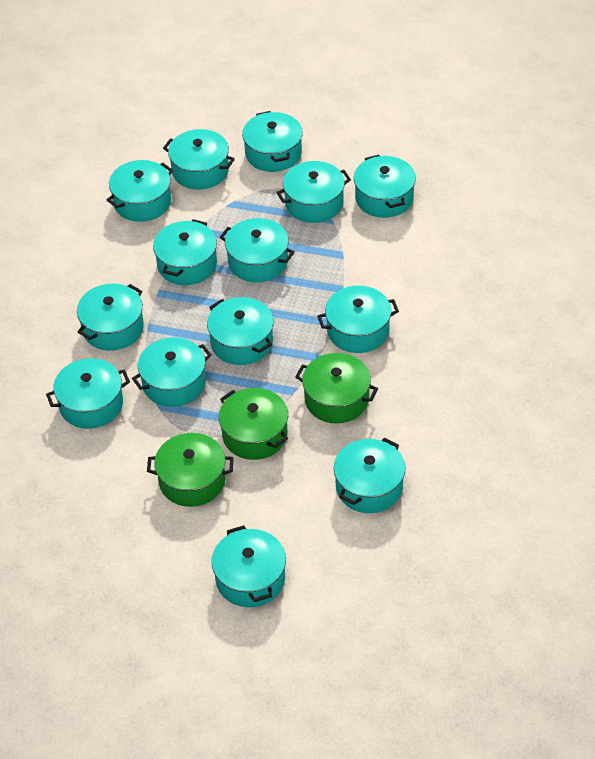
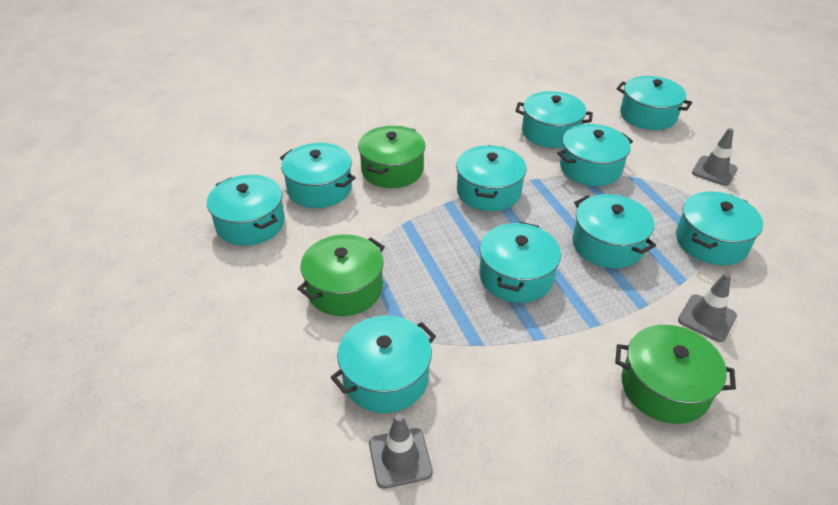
grey traffic cone: 0 -> 3
turquoise pot: 14 -> 10

